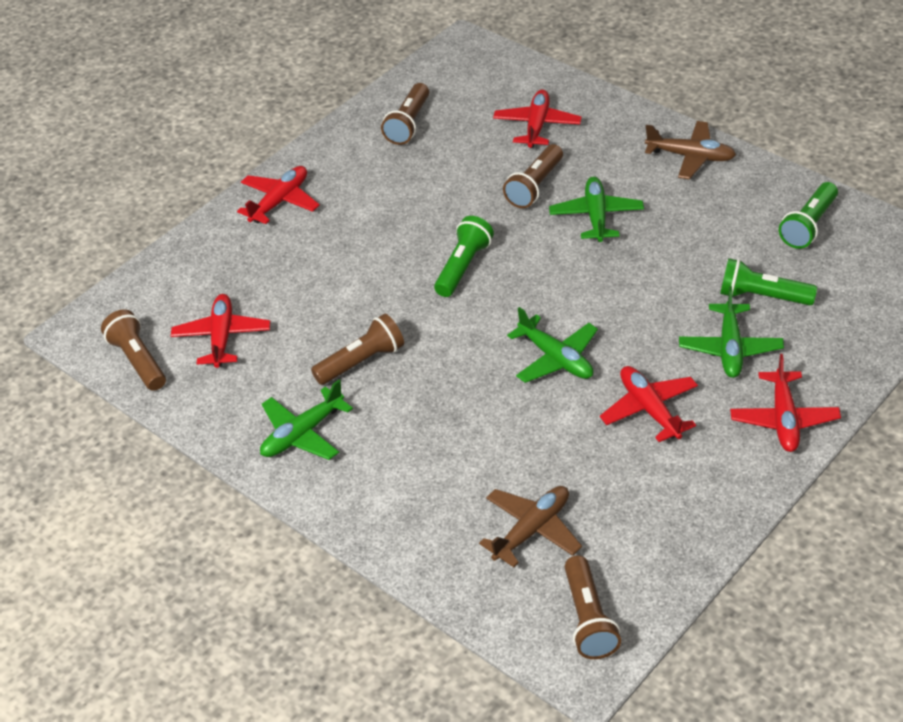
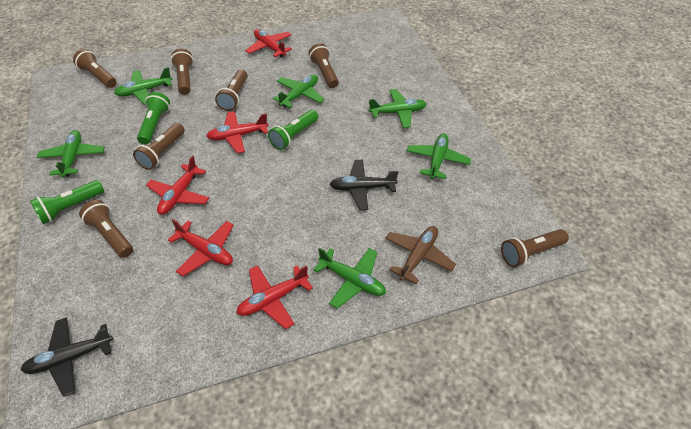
black plane: 0 -> 2
brown flashlight: 5 -> 7
brown plane: 2 -> 1
green plane: 4 -> 6

